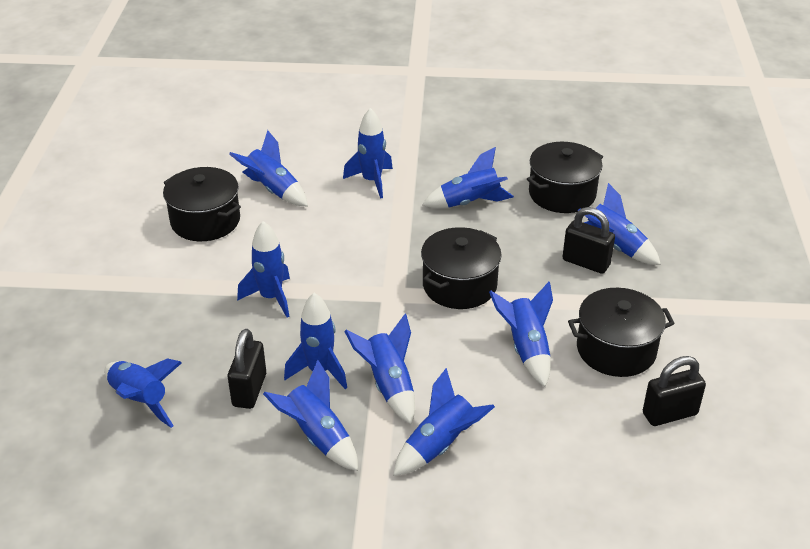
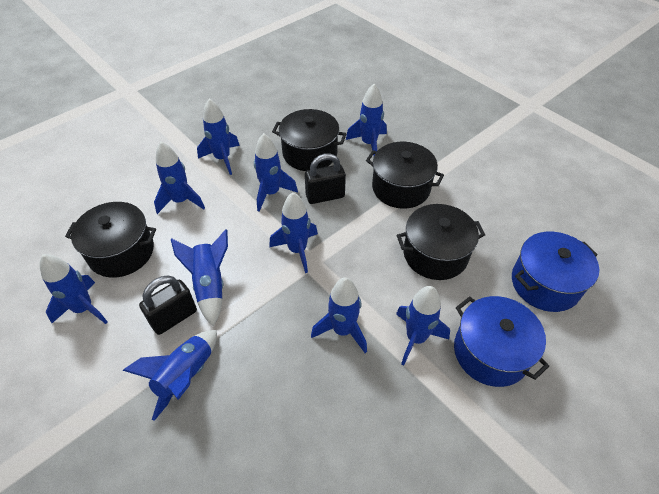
black padlock: 3 -> 2
blue pot: 0 -> 2
blue rocket: 11 -> 10

